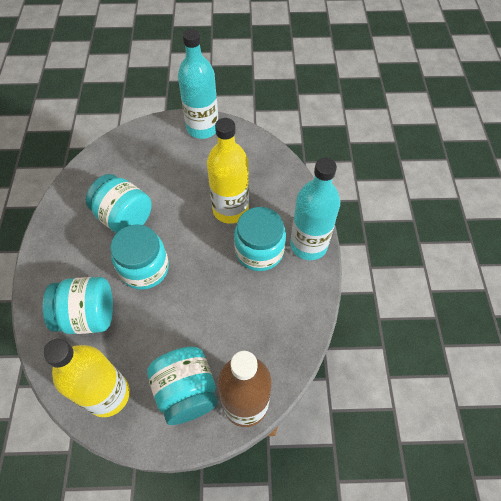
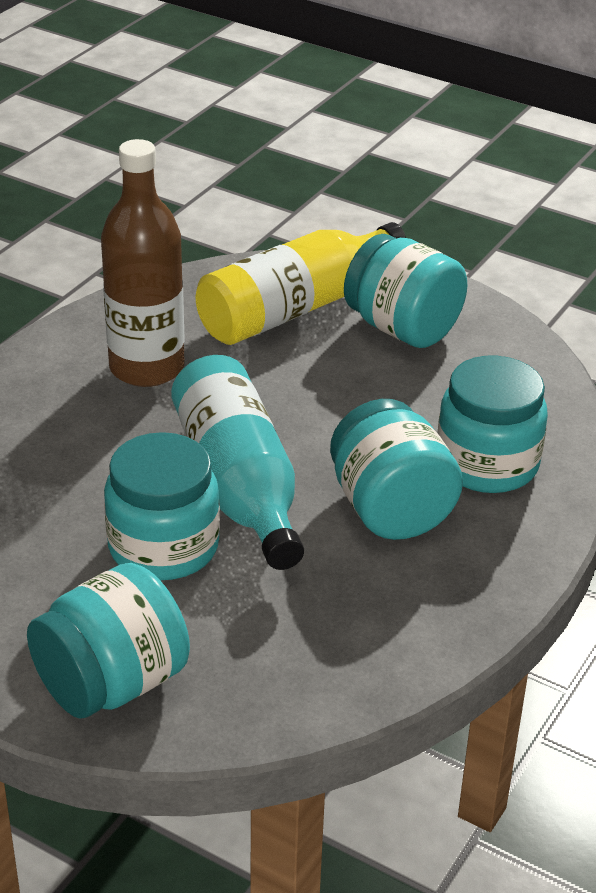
turquoise bottle: 2 -> 1
yellow bottle: 2 -> 1

